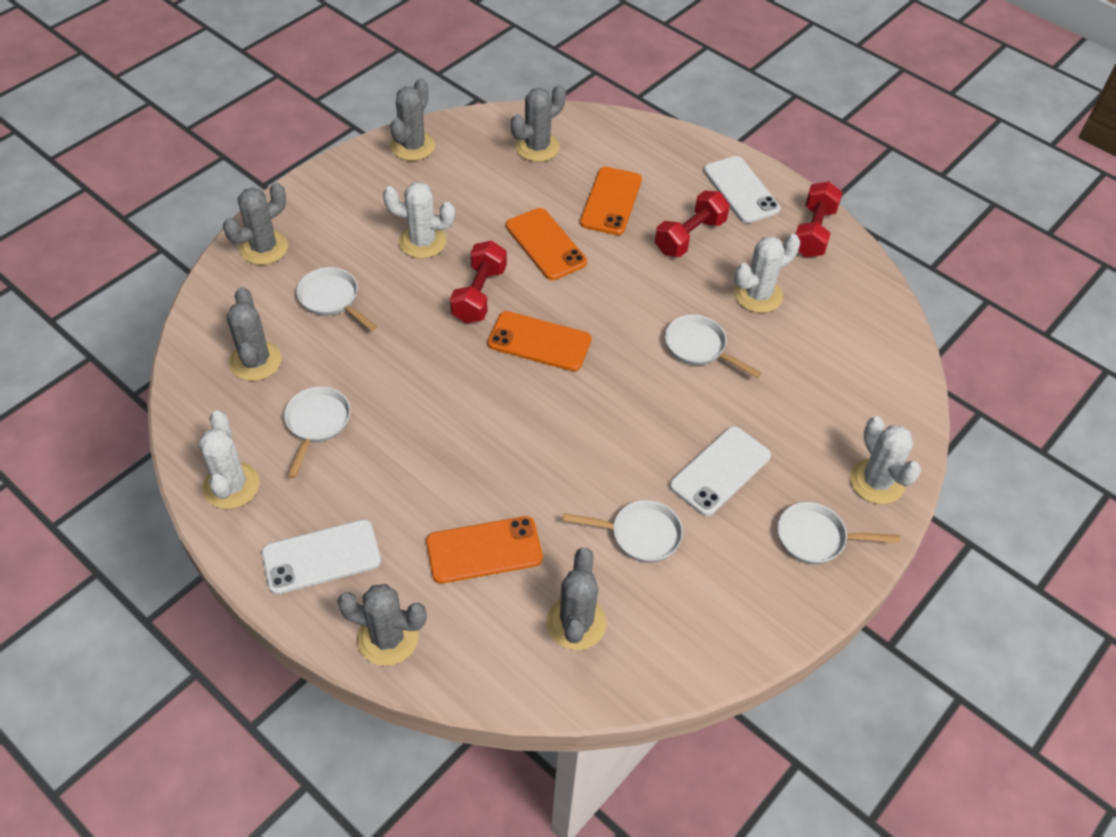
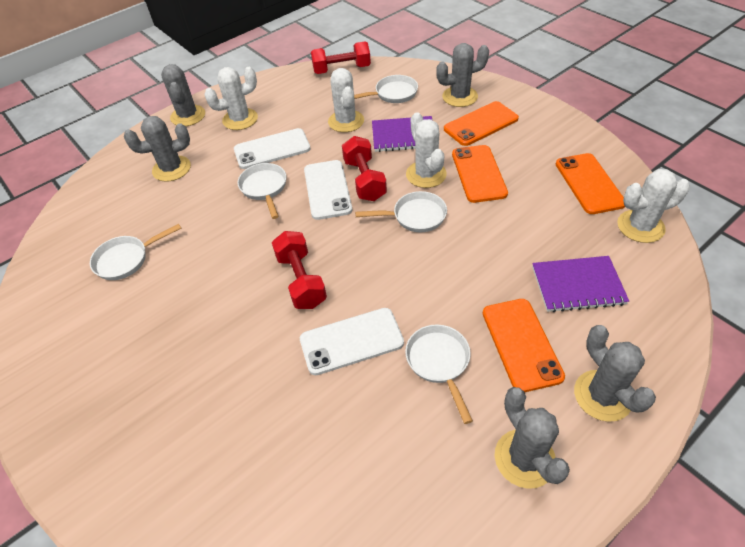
grey cactus: 6 -> 5
purple notebook: 0 -> 2

